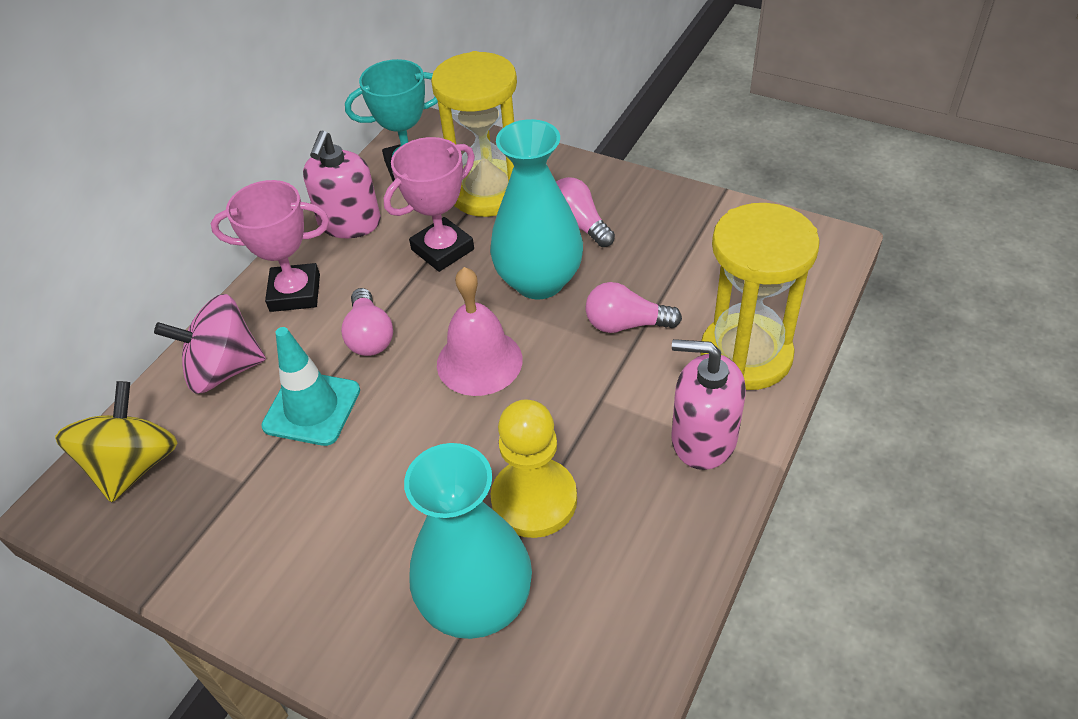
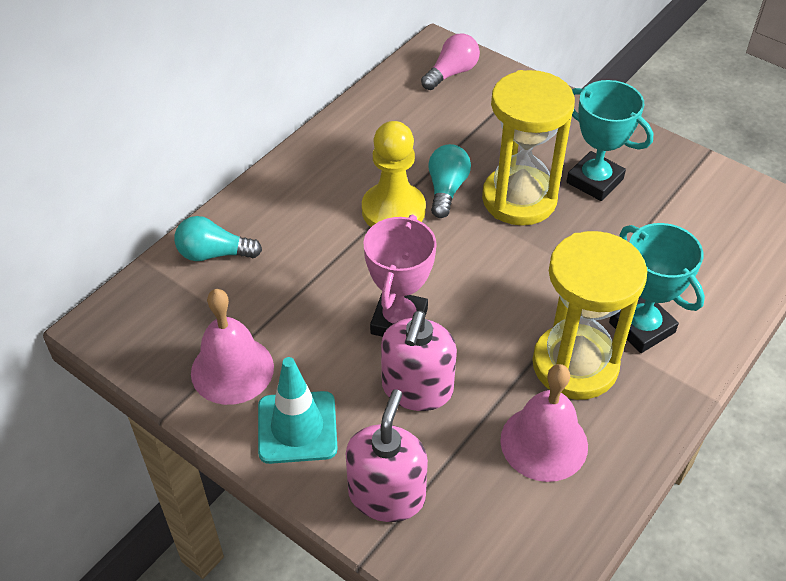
pink bell: 1 -> 2
pink light bulb: 3 -> 1
pink spinning top: 1 -> 0
pink trophy: 2 -> 1
turquoise light bulb: 0 -> 2
turquoise trophy: 1 -> 2
turquoise vase: 2 -> 0
yellow spinning top: 1 -> 0

